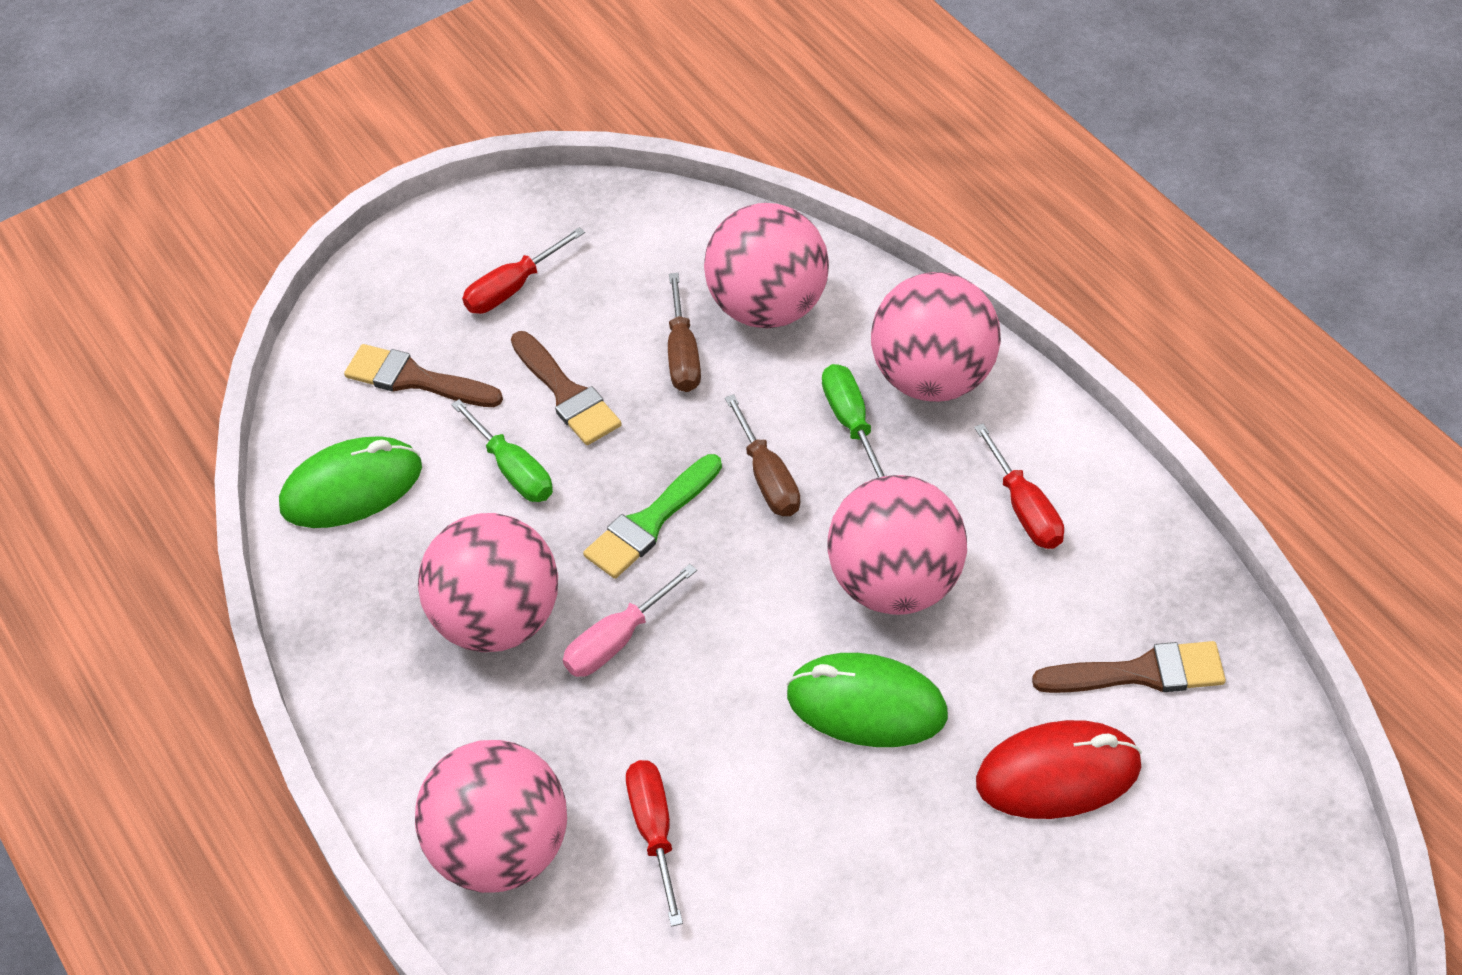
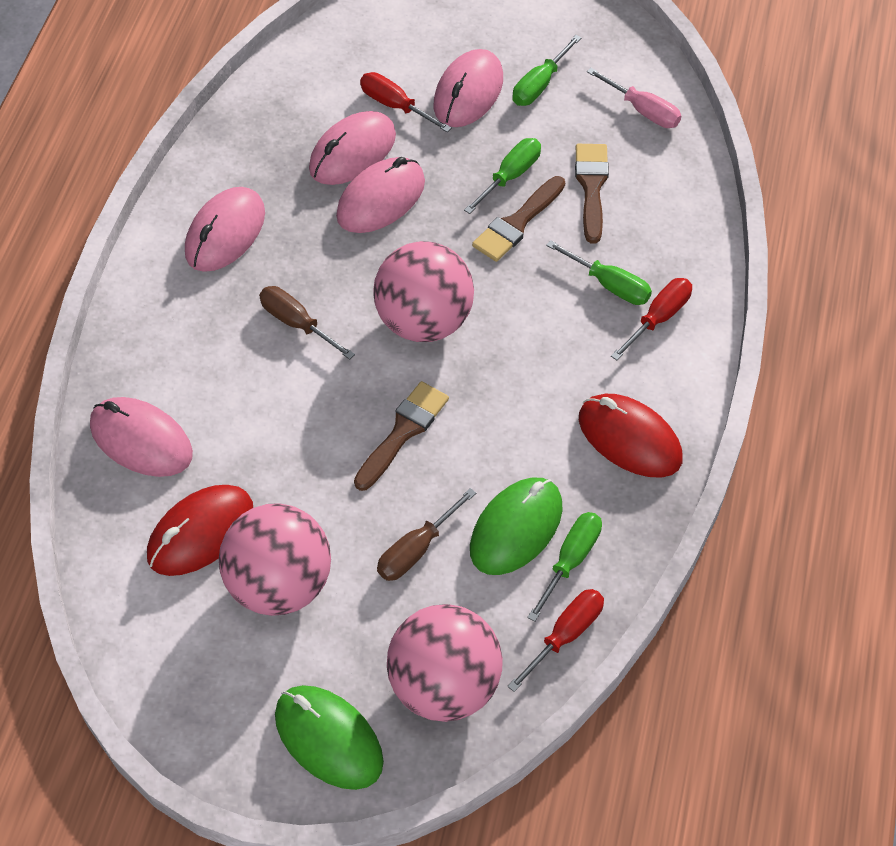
green brush: 1 -> 0
green screwdriver: 2 -> 4
pink ball: 5 -> 3
pink mouse: 0 -> 5
red mouse: 1 -> 2

